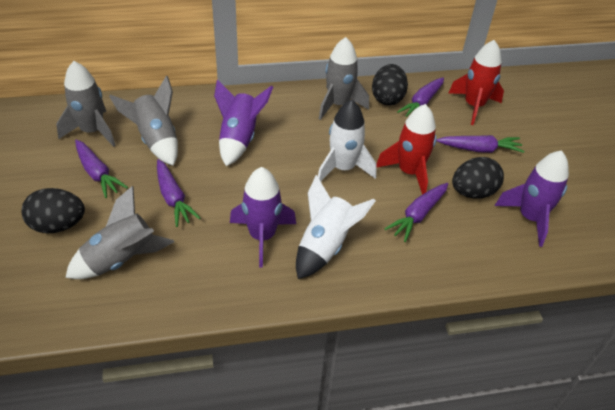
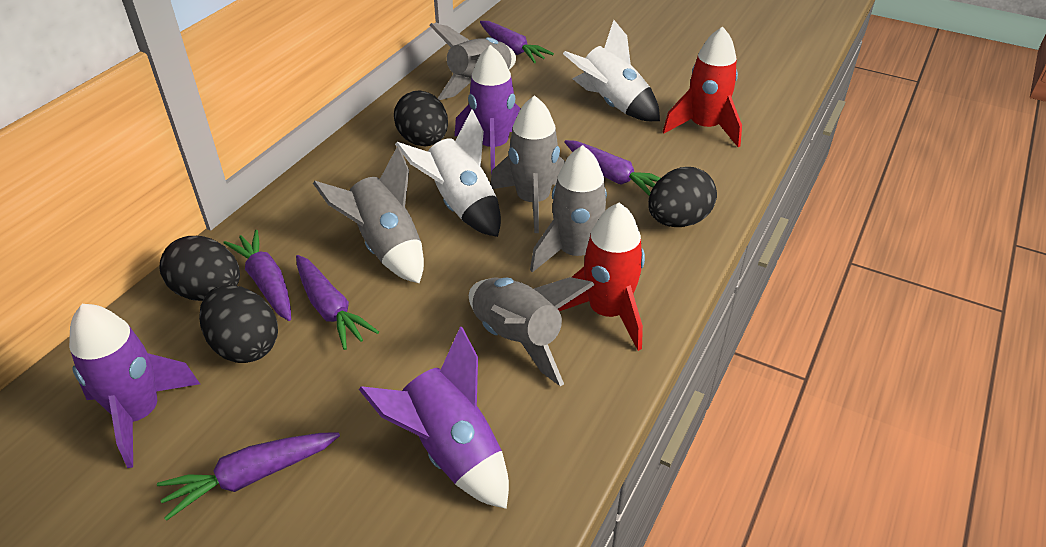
black egg: 3 -> 4
grey rocket: 4 -> 5

